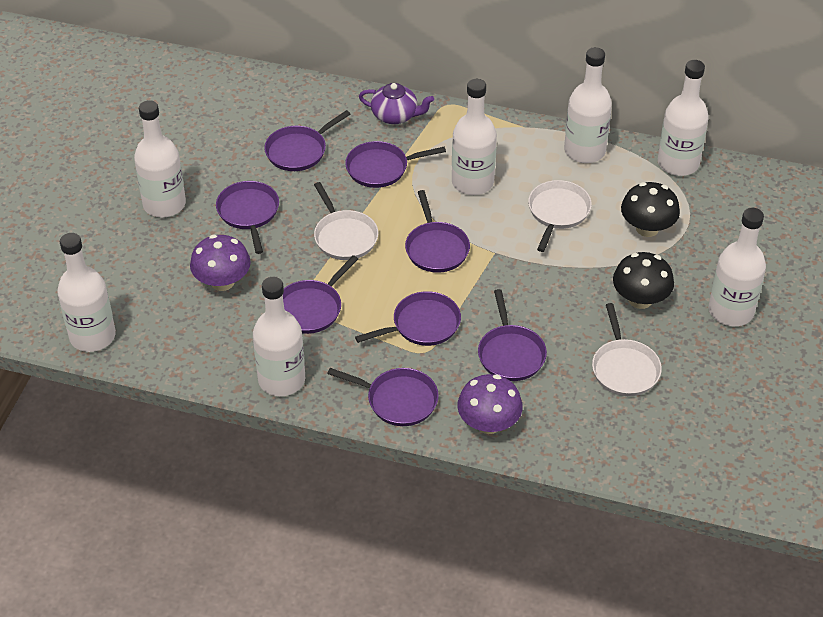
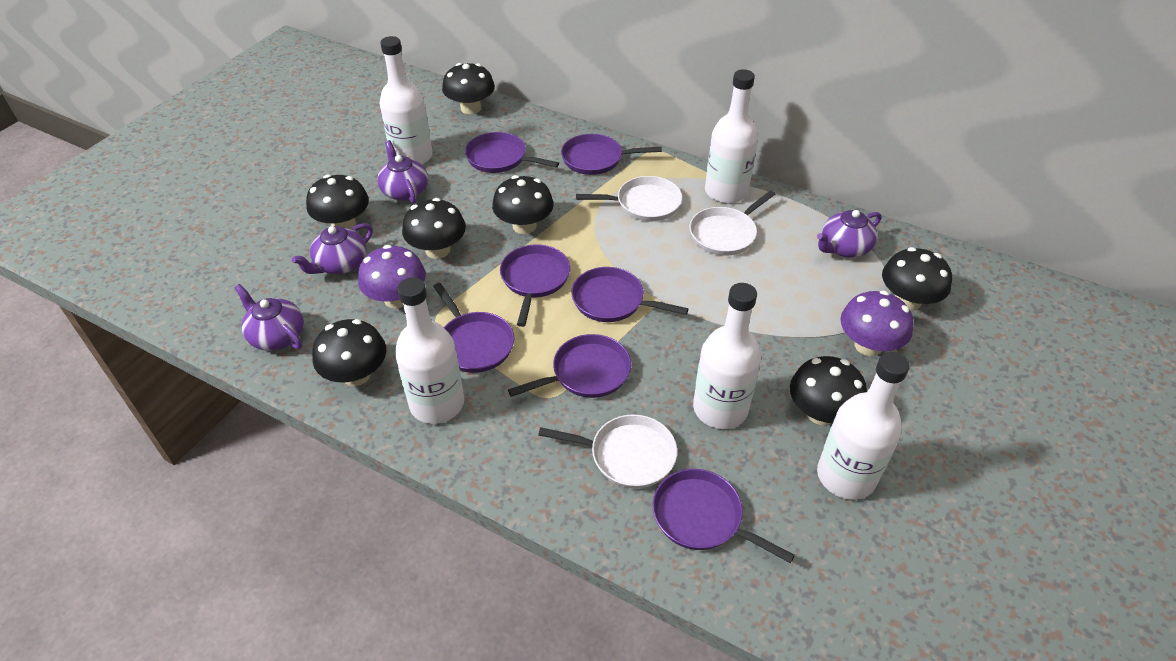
black mushroom: 2 -> 7
purple pan: 8 -> 7
purple teapot: 1 -> 4
white bottle: 7 -> 5

